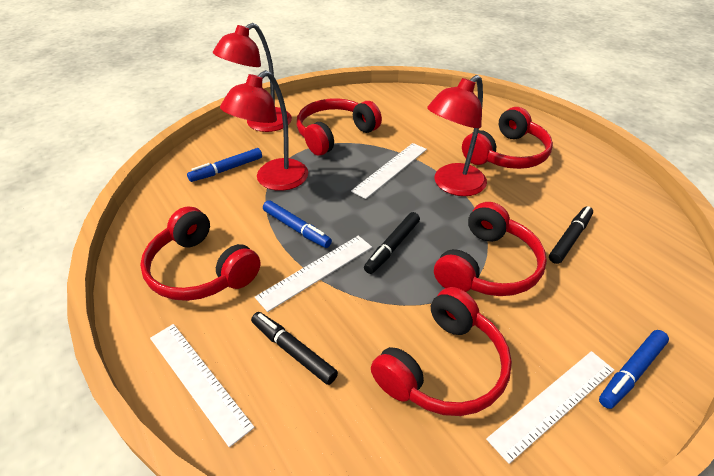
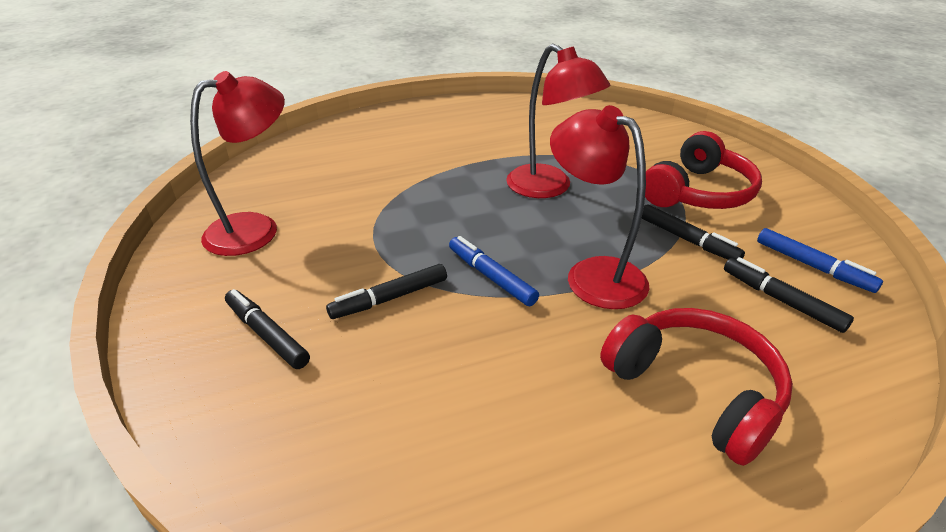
black marker: 3 -> 4
blue marker: 3 -> 2
red headphones: 5 -> 2
white ruler: 4 -> 0

